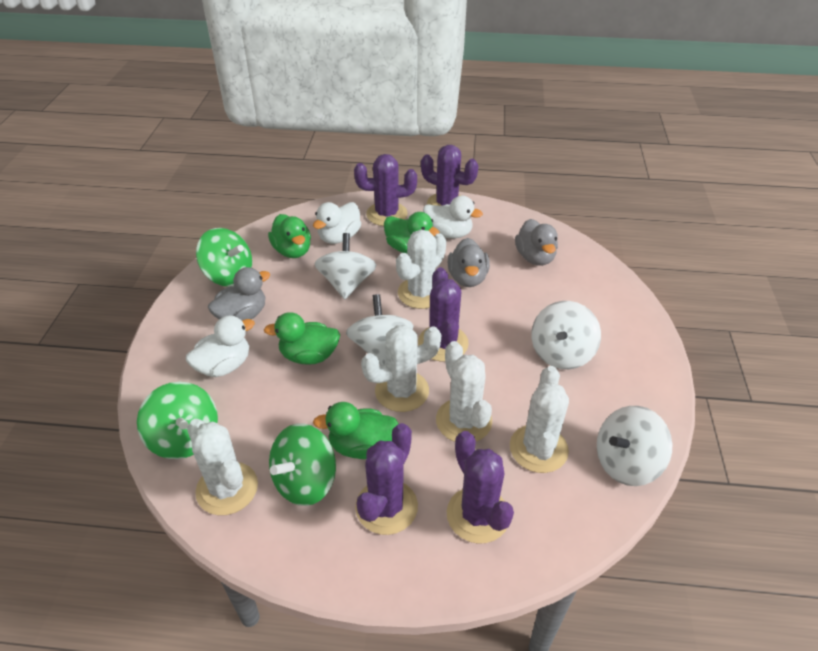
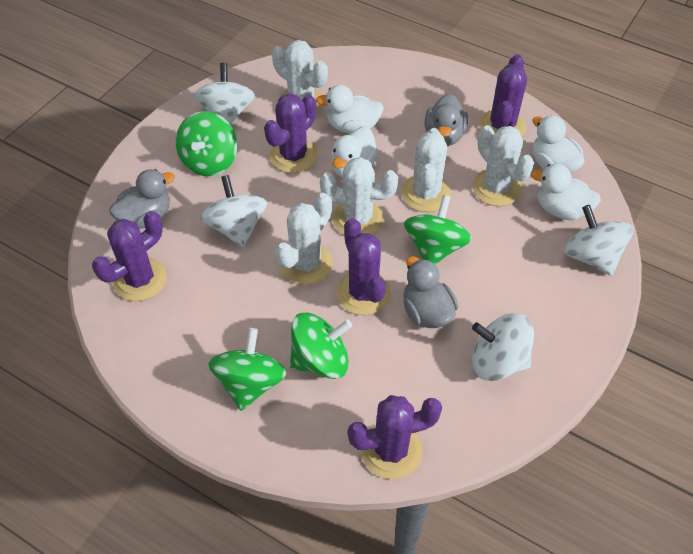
green duck: 4 -> 0
green spinning top: 3 -> 4
white duck: 3 -> 4

